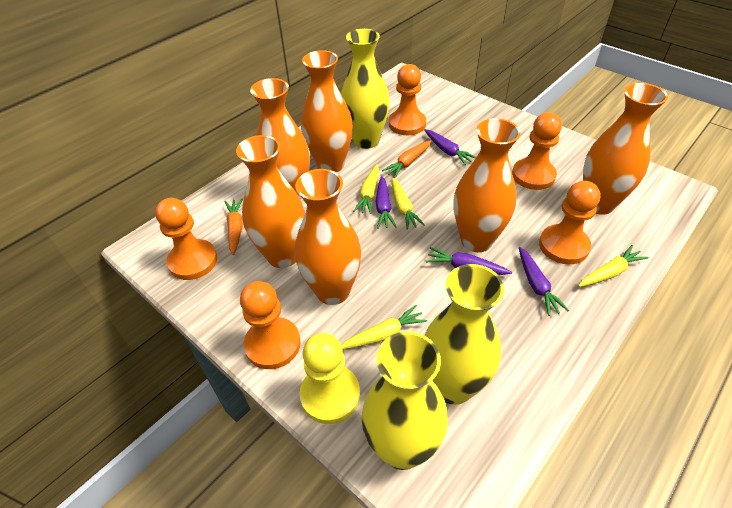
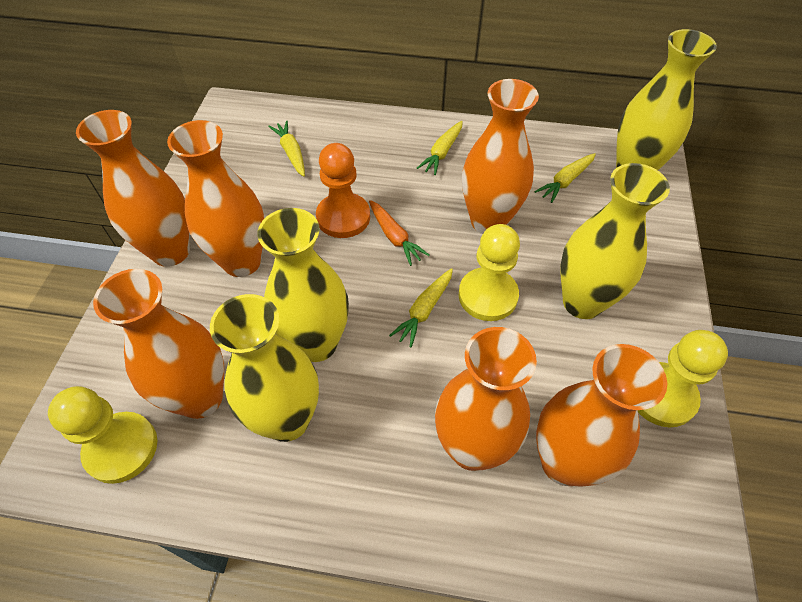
orange carrot: 2 -> 1
orange pawn: 5 -> 1
purple carrot: 4 -> 0
yellow pawn: 1 -> 3
yellow vase: 3 -> 4

